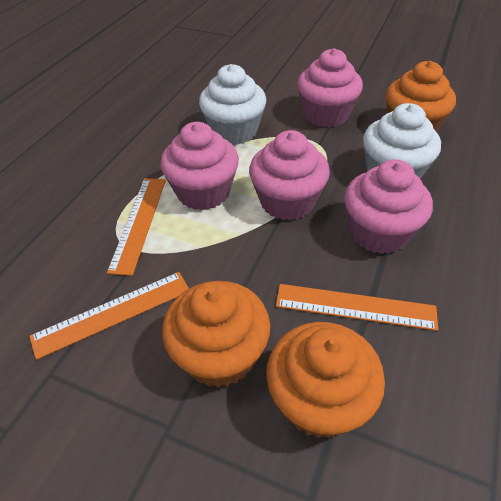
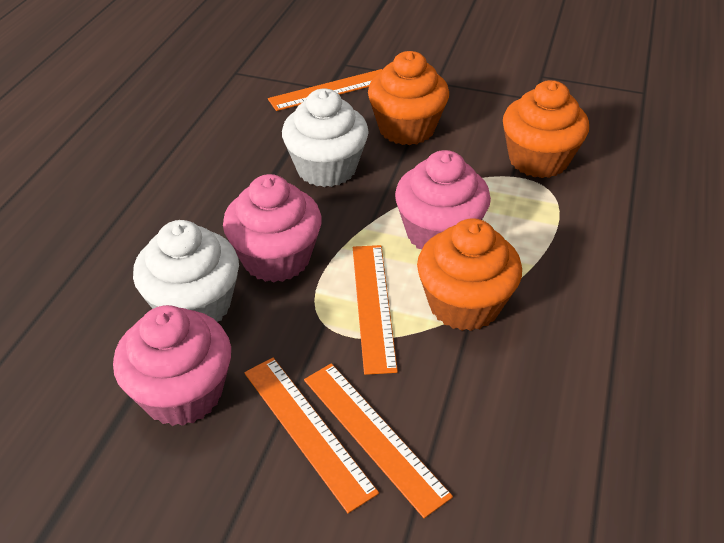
orange ruler: 3 -> 4
pink cupcake: 4 -> 3

